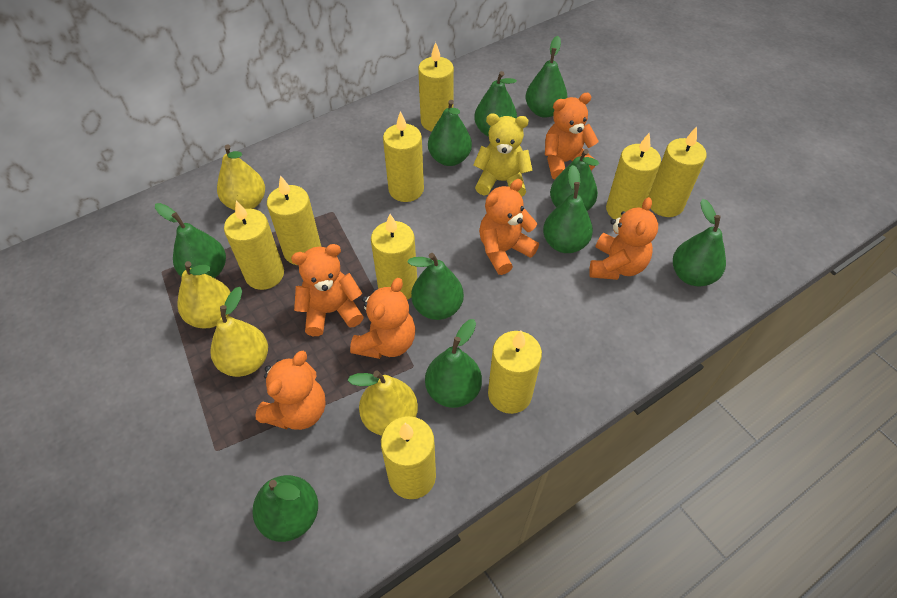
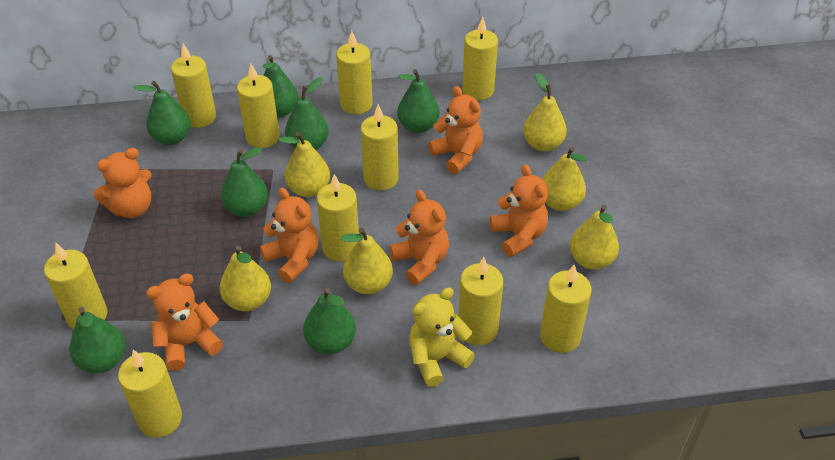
green pear: 10 -> 7
yellow candle: 9 -> 10
yellow pear: 4 -> 6

